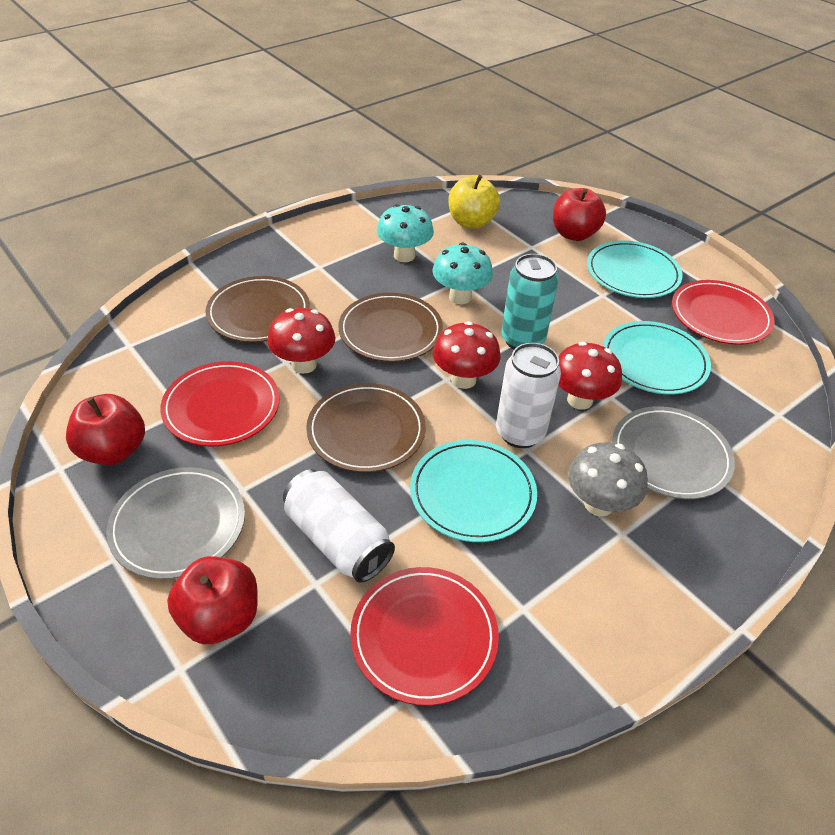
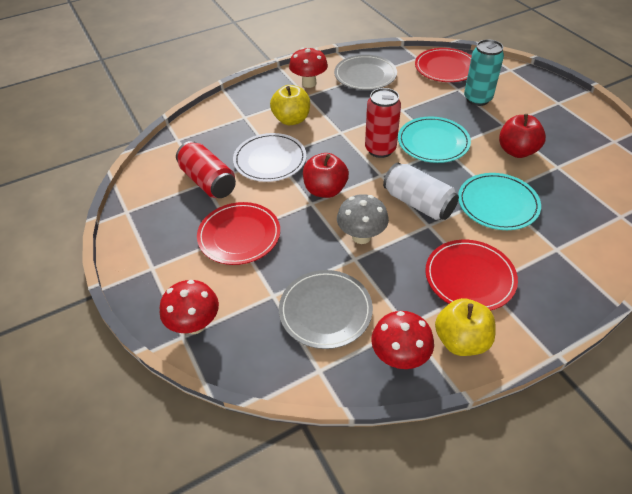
brown plate: 3 -> 0
red apple: 3 -> 2
red can: 0 -> 2
turquoise mushroom: 2 -> 0
turquoise plate: 3 -> 2
white can: 2 -> 1
white plate: 0 -> 1
yellow apple: 1 -> 2

